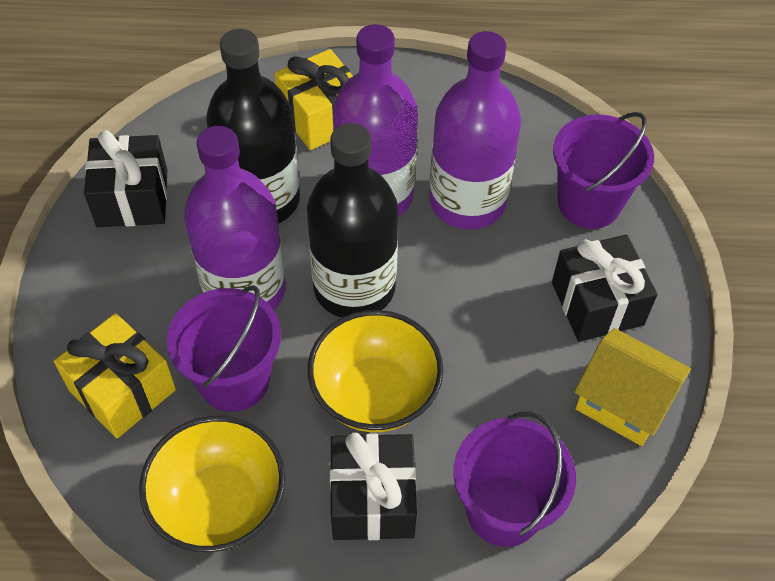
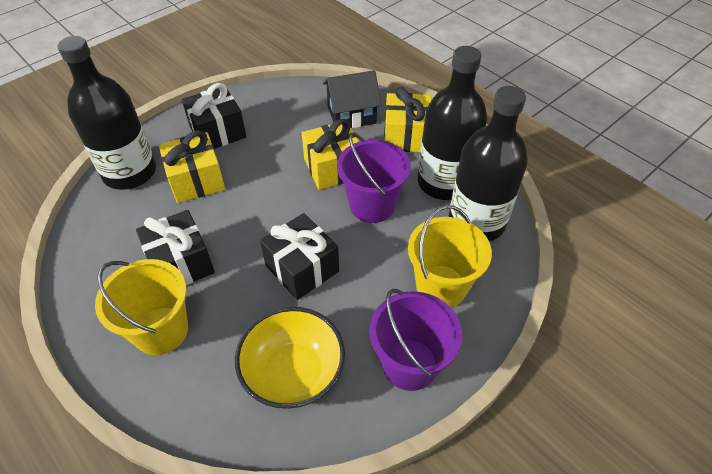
black bottle: 2 -> 3
black house: 0 -> 1
purple bottle: 3 -> 0
purple bucket: 3 -> 2
yellow bowl: 2 -> 1
yellow bucket: 0 -> 2
yellow gift: 2 -> 3
yellow house: 1 -> 0

